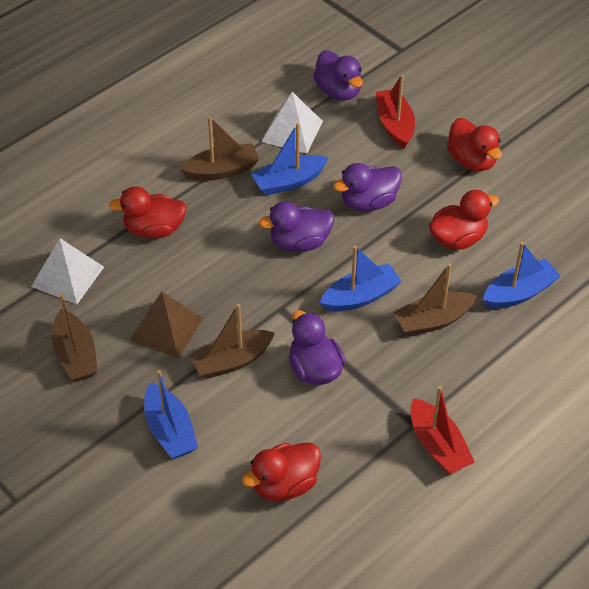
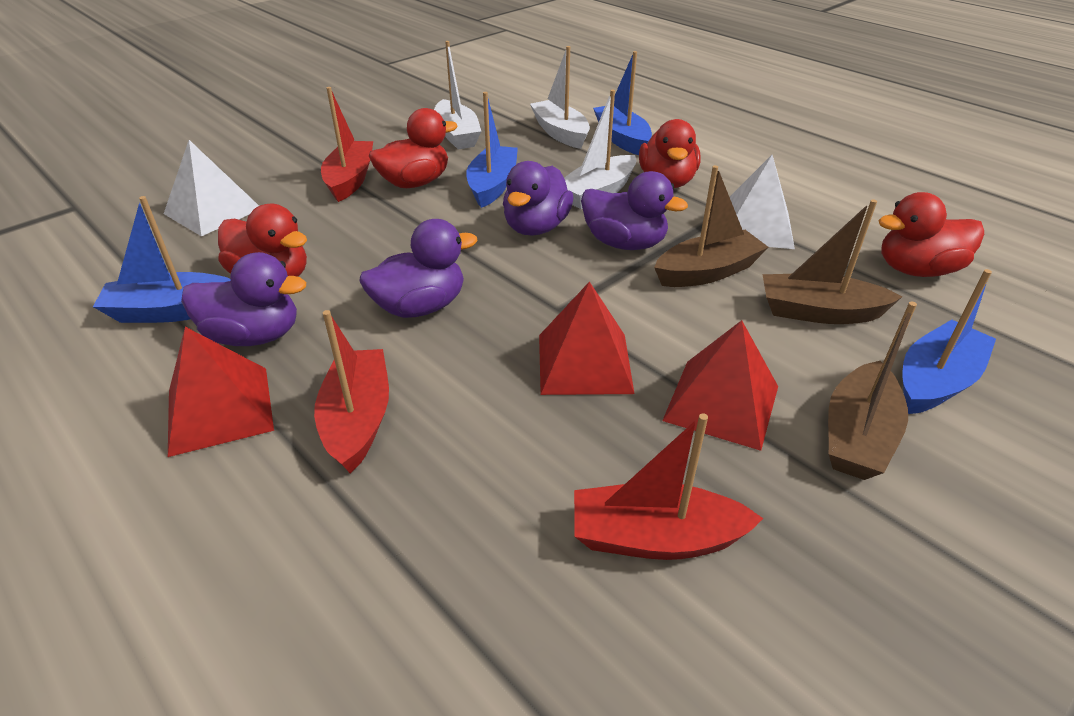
brown boat: 4 -> 3
brown pyramid: 1 -> 0
red boat: 2 -> 3
red pyramid: 0 -> 3
white boat: 0 -> 3

